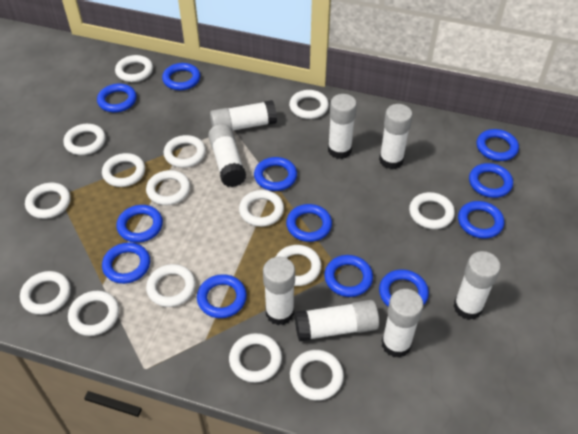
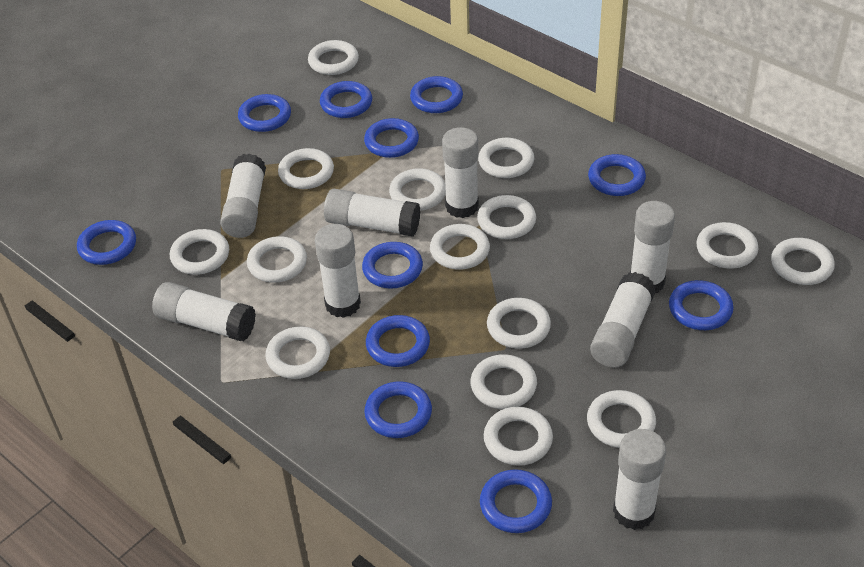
blue ring: 12 -> 11

